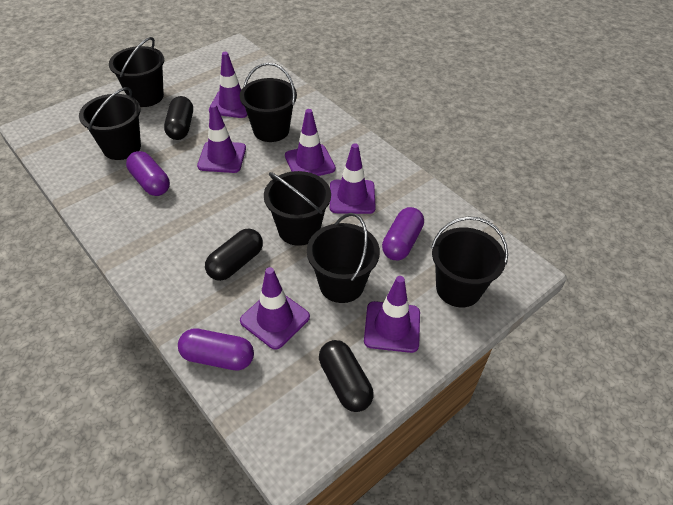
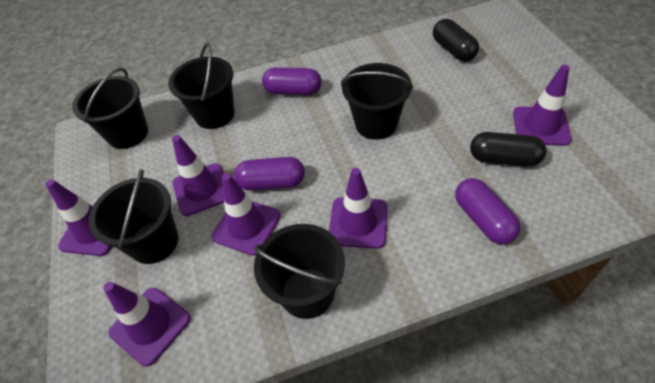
black bucket: 6 -> 5
black capsule: 3 -> 2

